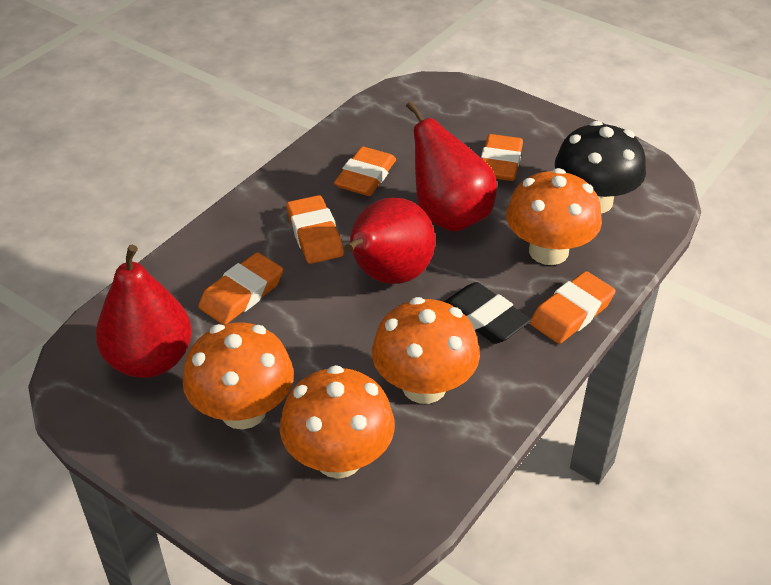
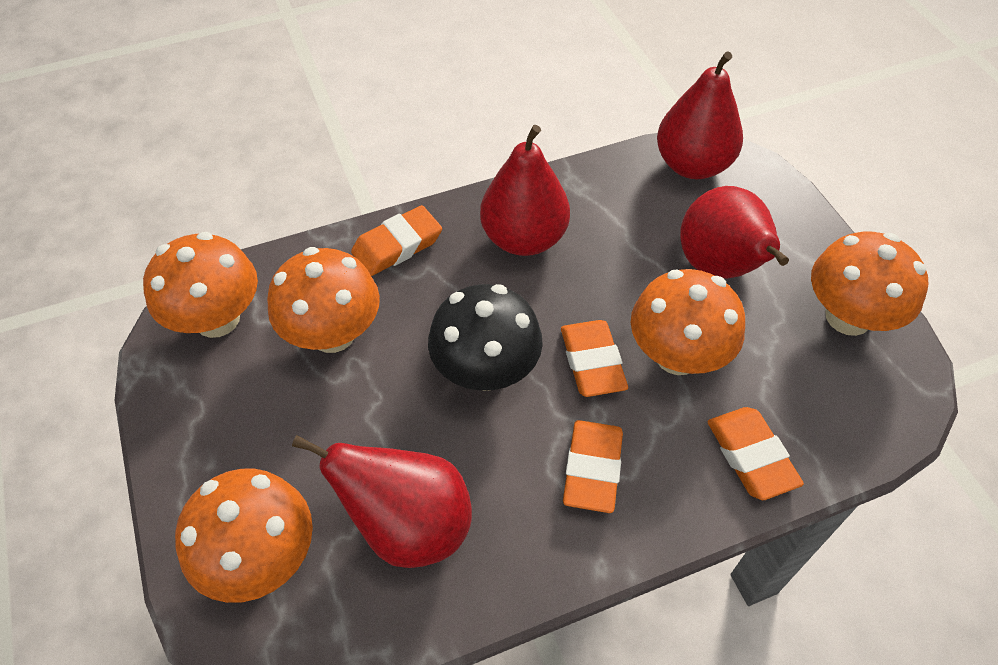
black eraser: 1 -> 0
orange eraser: 5 -> 4
orange mushroom: 4 -> 5
red pear: 3 -> 4

